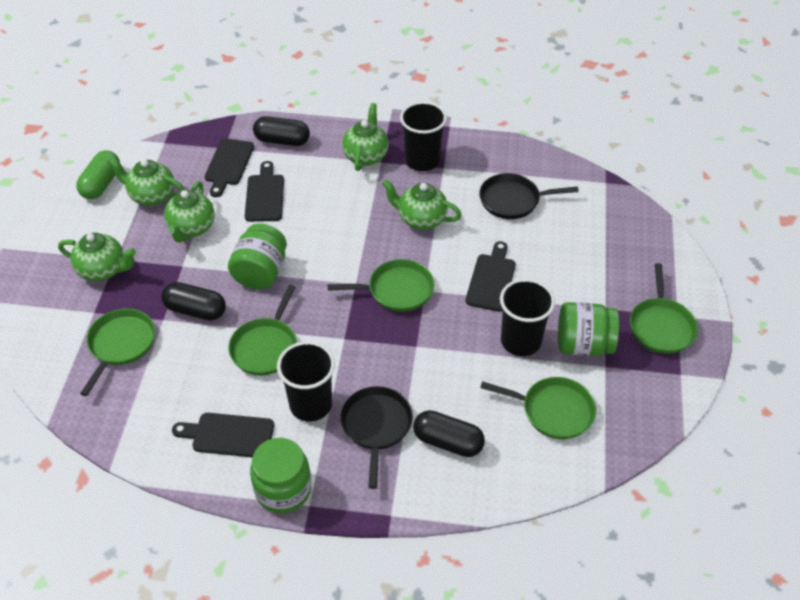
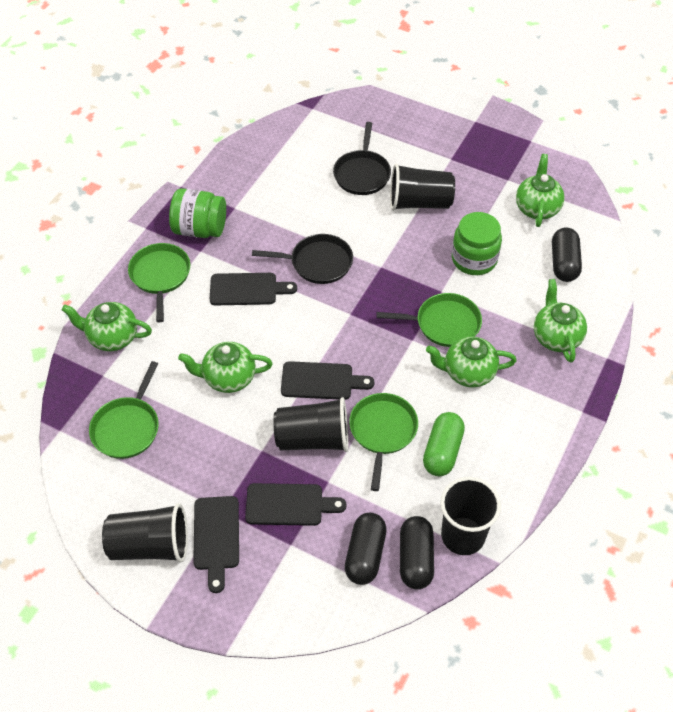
black cup: 3 -> 4
green jar: 3 -> 2
green pan: 5 -> 4

